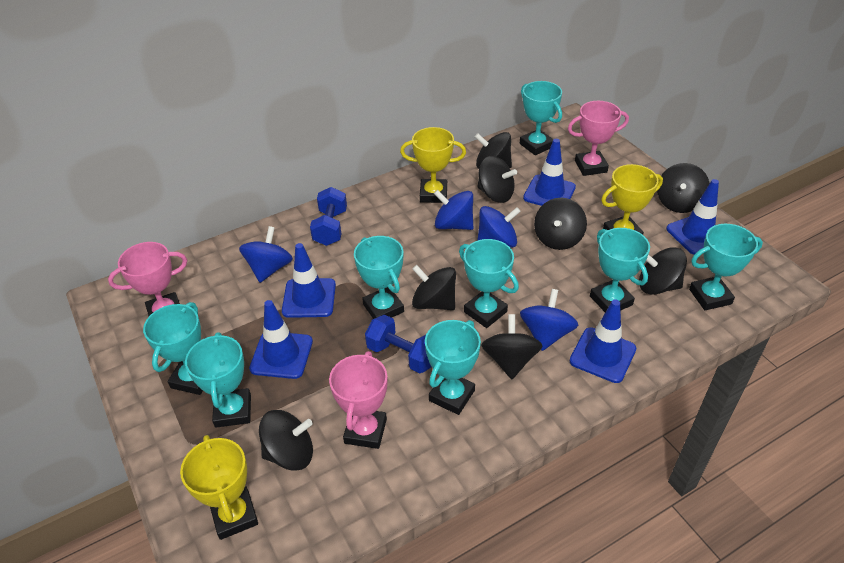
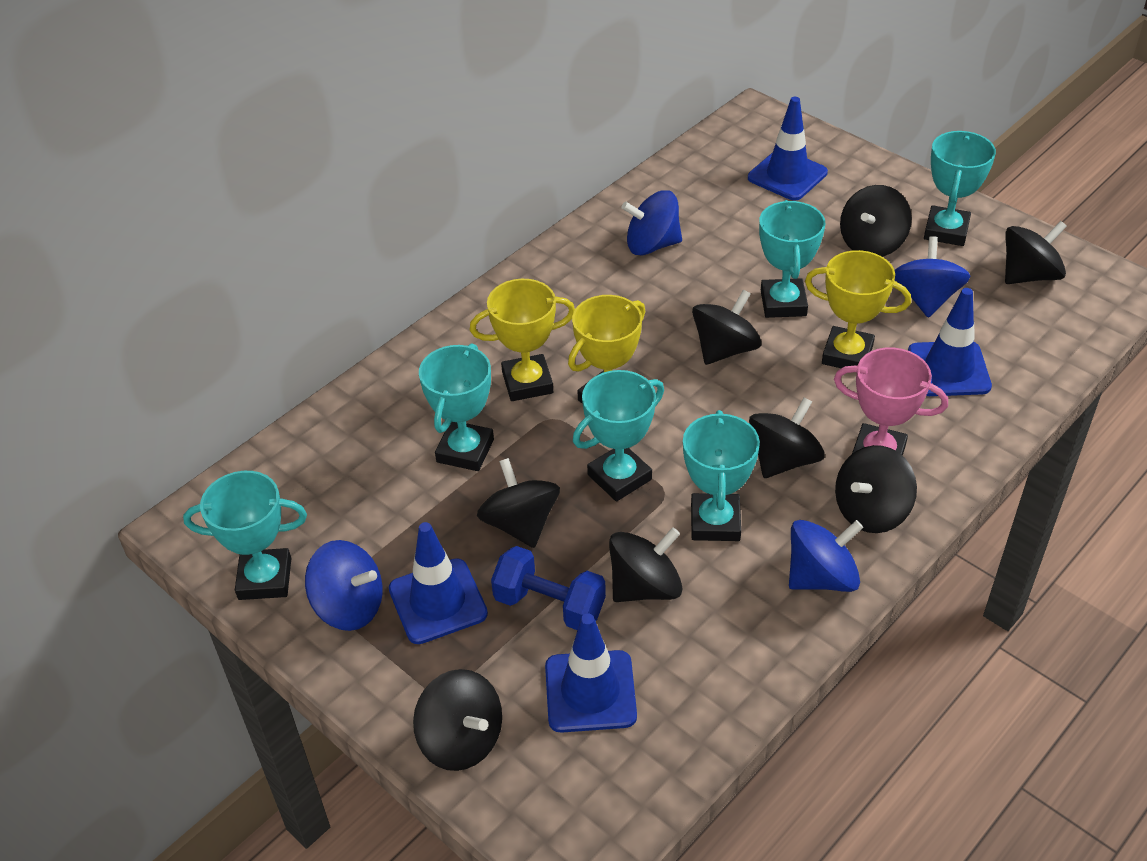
blue dumbbell: 2 -> 1
blue traffic cone: 5 -> 4
pink trophy: 3 -> 1
turquoise trophy: 8 -> 6

